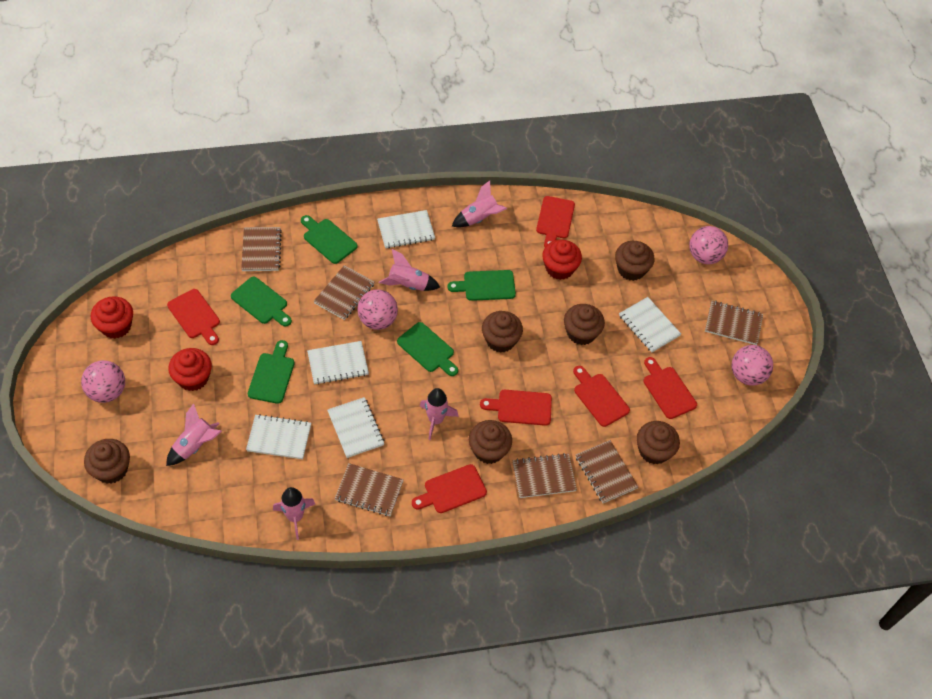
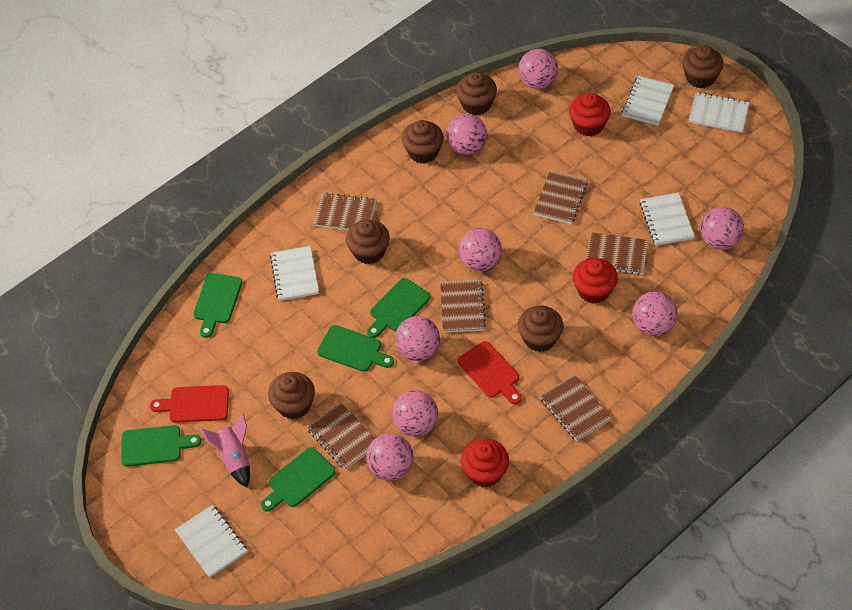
pink ball: 4 -> 8
pink rocket: 5 -> 1
red cutting board: 6 -> 2

